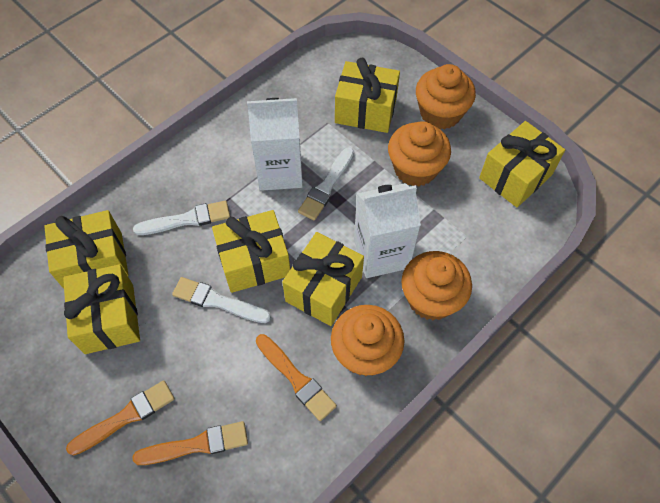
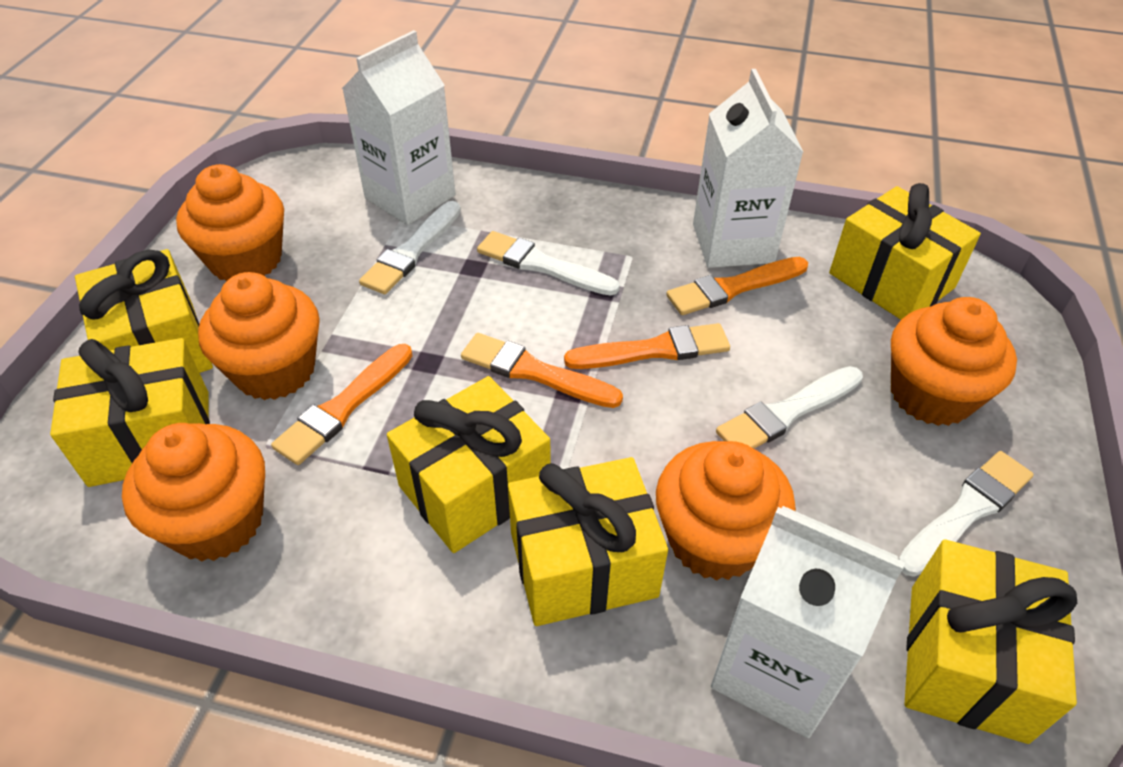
orange brush: 3 -> 4
orange cupcake: 4 -> 5
white brush: 3 -> 4
white carton: 2 -> 3

